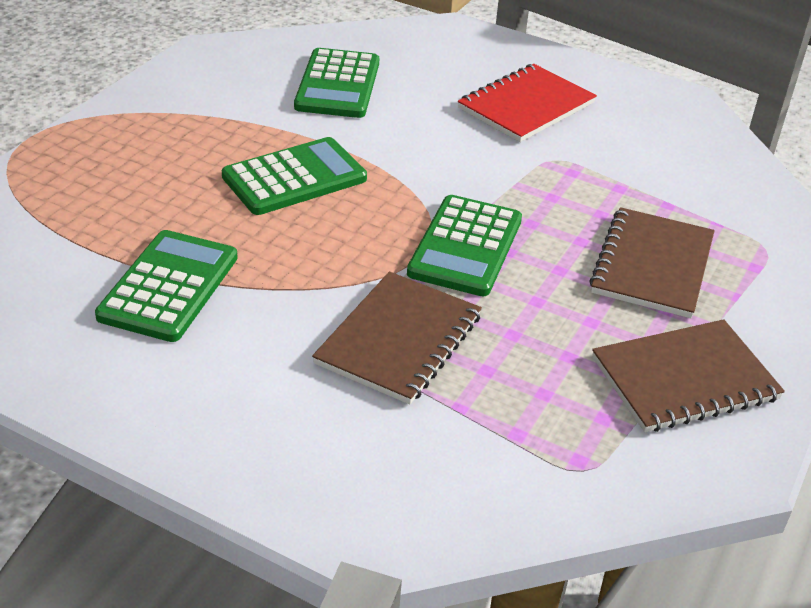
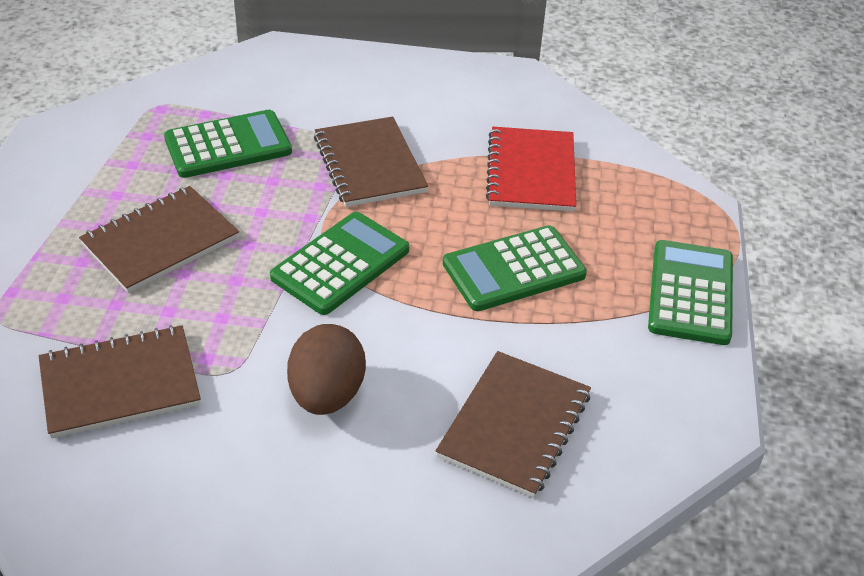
brown egg: 0 -> 1
brown notebook: 3 -> 4

